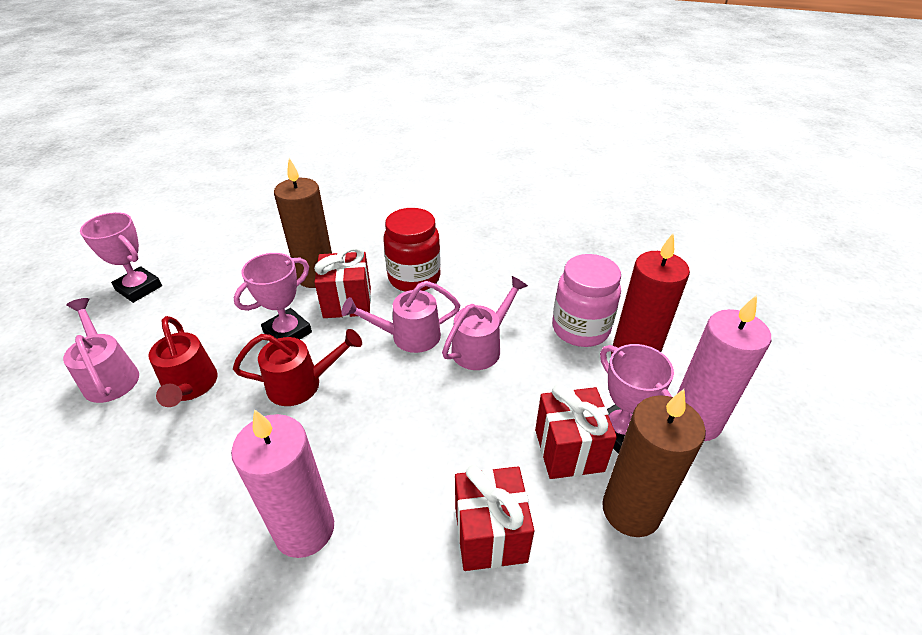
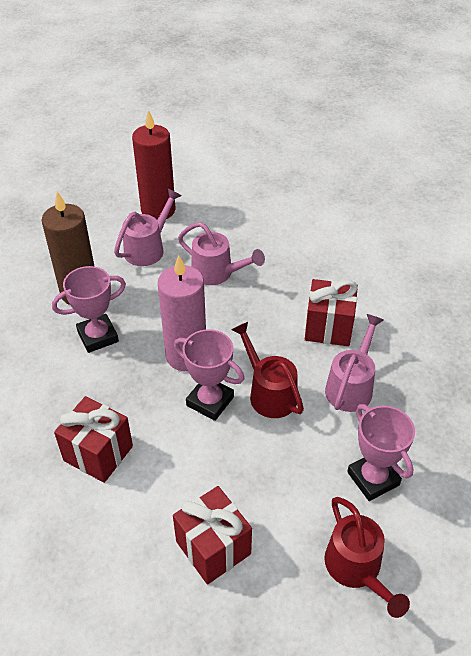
brown candle: 2 -> 1
pink candle: 2 -> 1
pink jar: 1 -> 0
red jar: 1 -> 0

